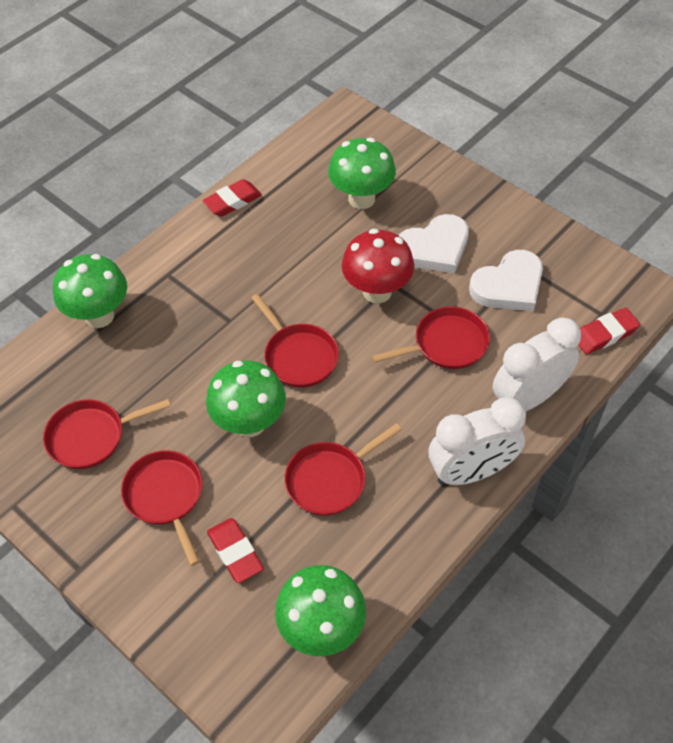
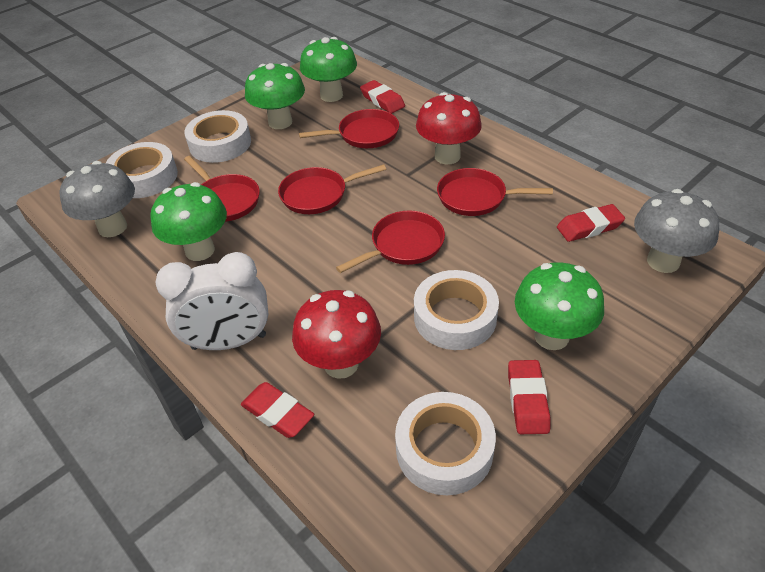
grey mushroom: 0 -> 2
red eraser: 3 -> 4
red mushroom: 1 -> 2
white clock: 2 -> 1
white heart: 2 -> 0
white tape: 0 -> 4

